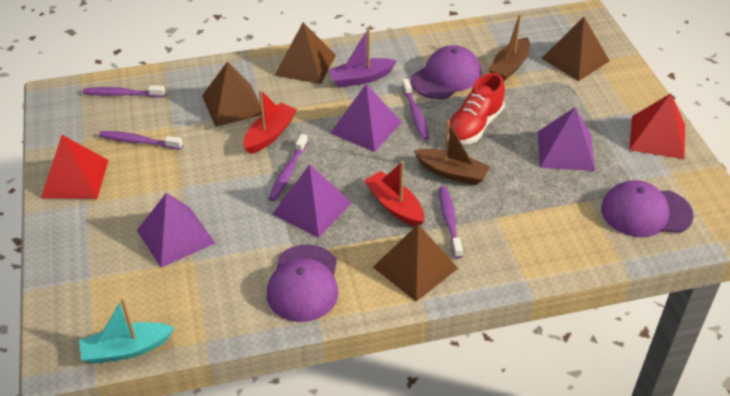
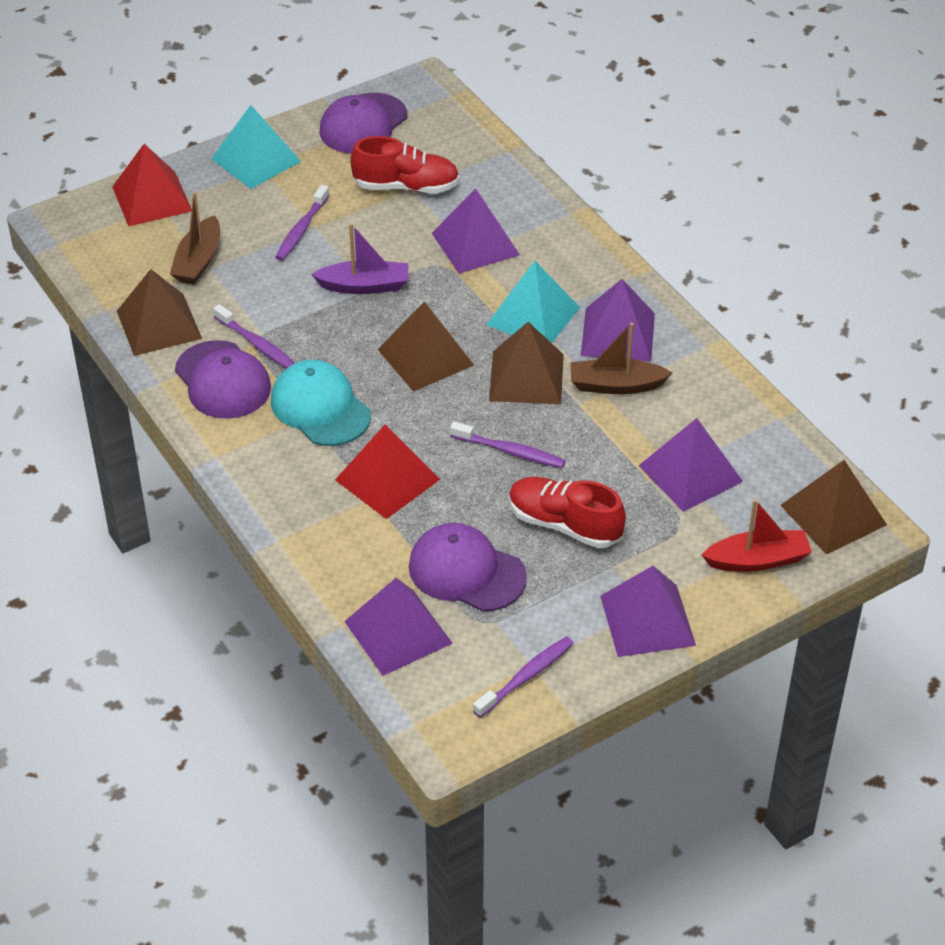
purple pyramid: 4 -> 5
purple toothbrush: 5 -> 4
red boat: 2 -> 1
red shoe: 1 -> 2
turquoise boat: 1 -> 0
turquoise cap: 0 -> 1
turquoise pyramid: 0 -> 2

